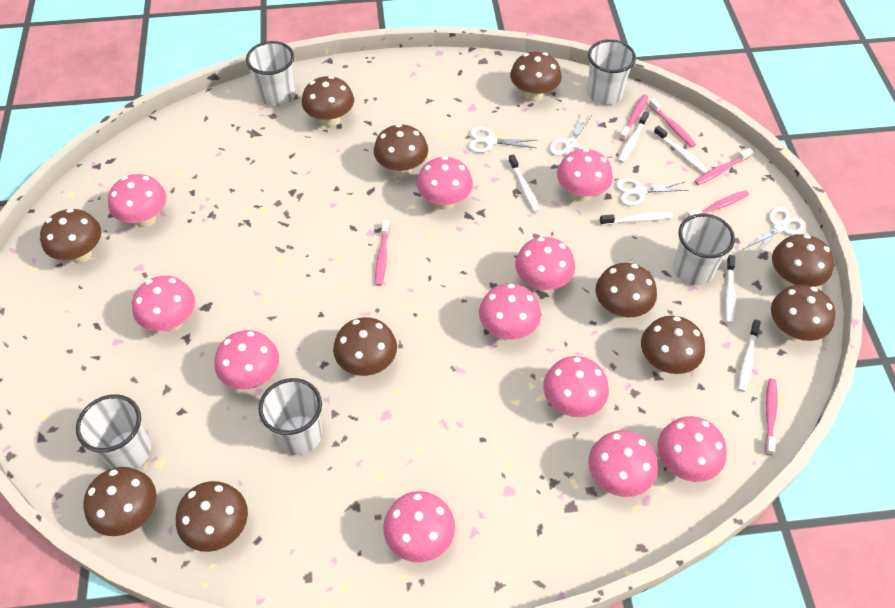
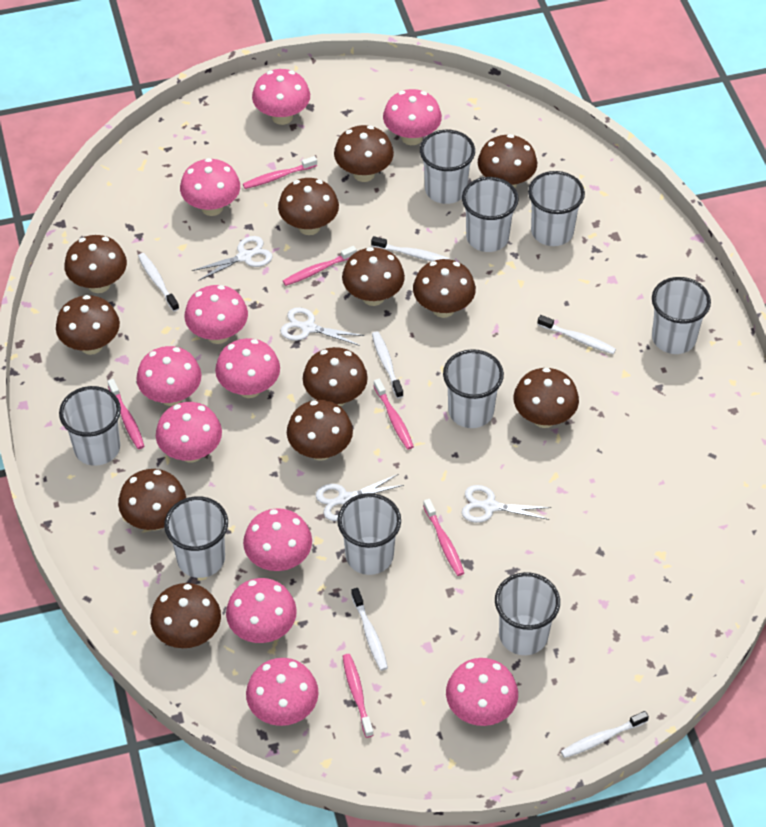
brown mushroom: 11 -> 12
white cup: 5 -> 9

